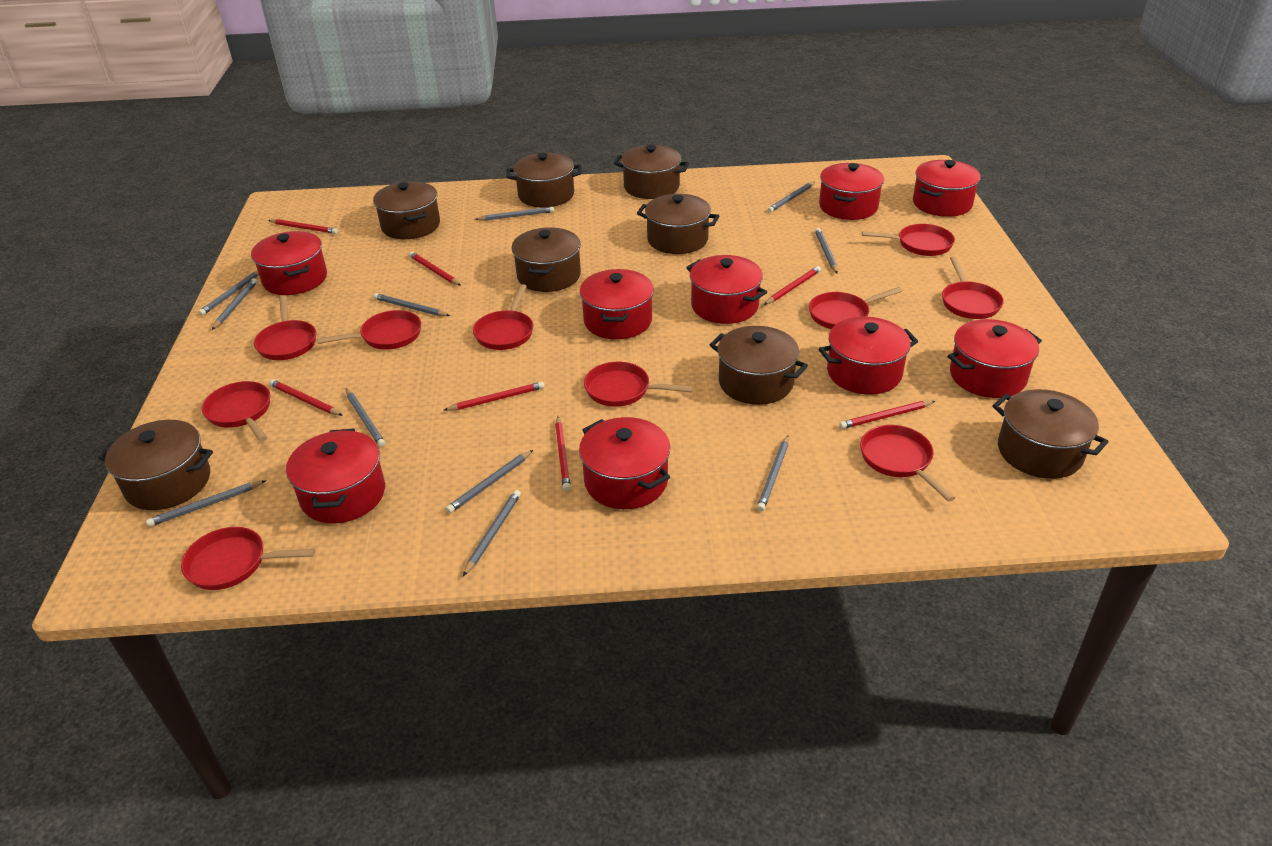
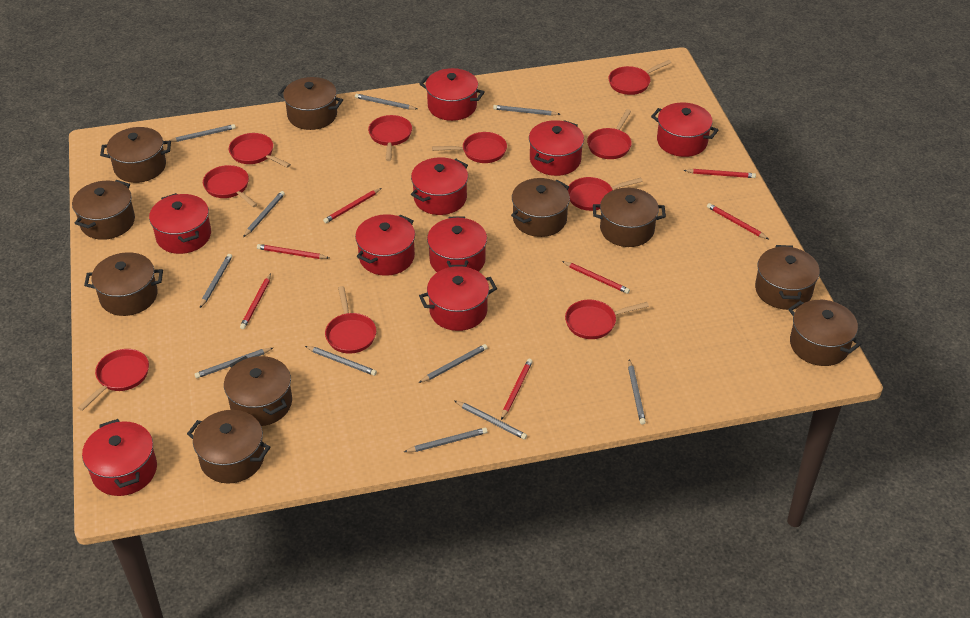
brown pot: 8 -> 10

